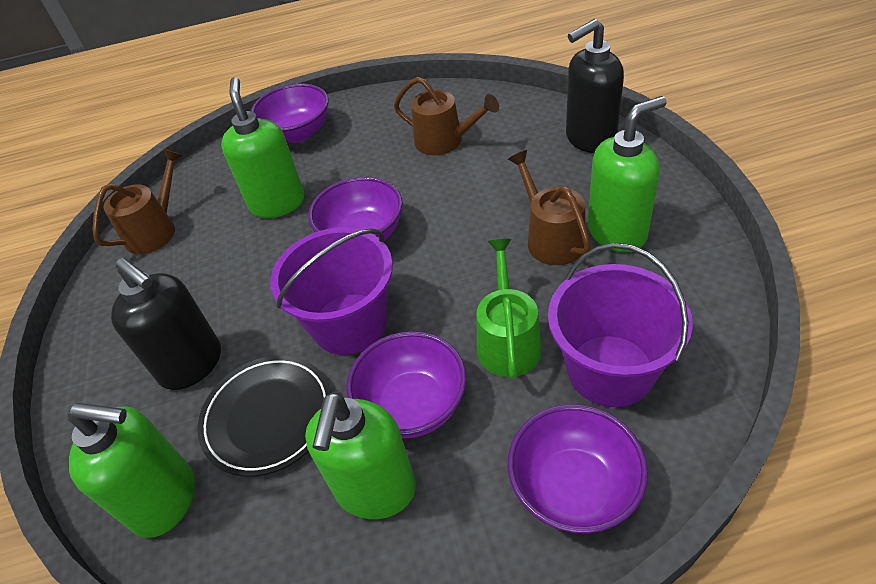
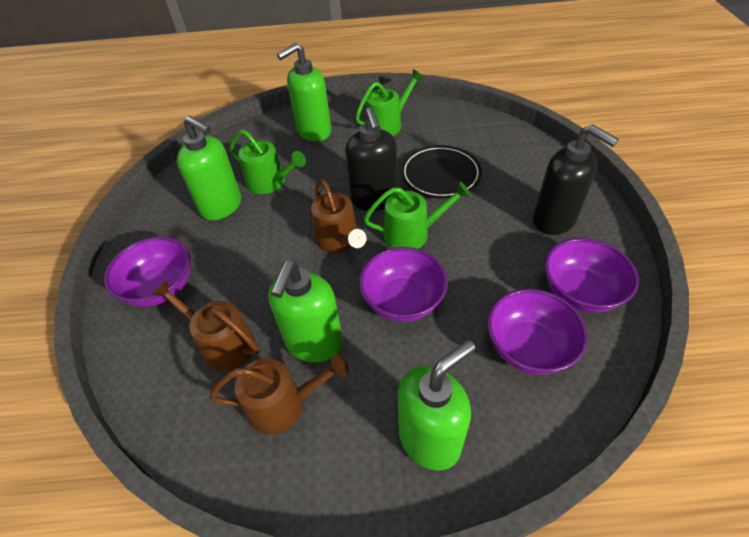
green watering can: 1 -> 3
purple bucket: 2 -> 0

